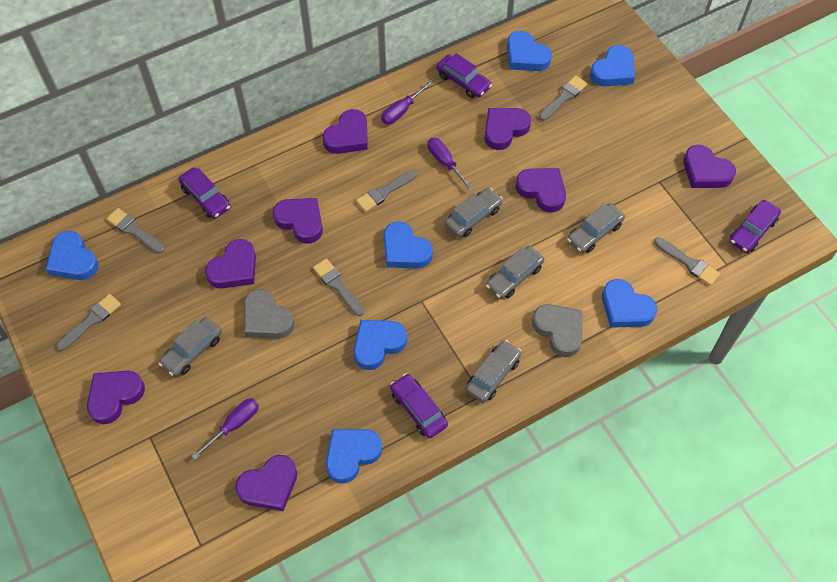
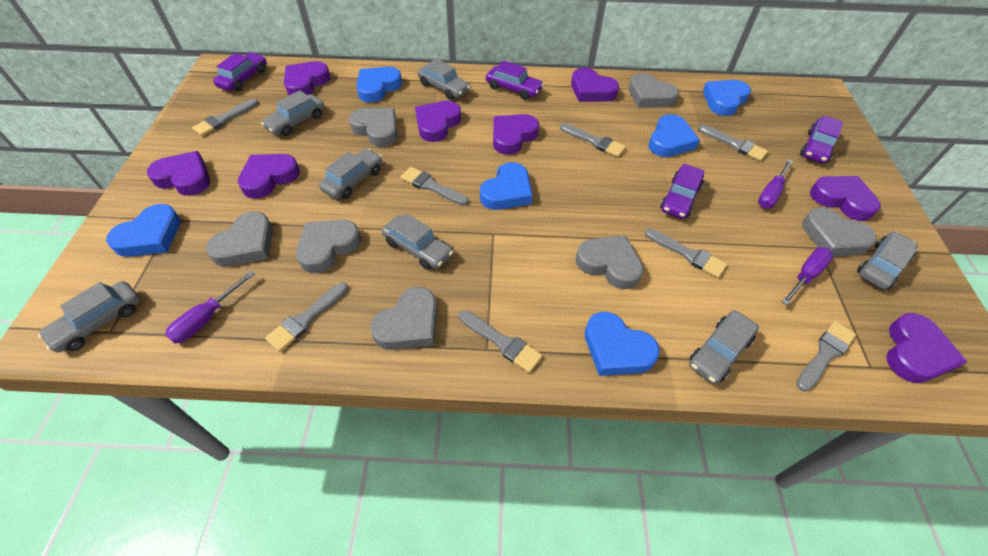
blue heart: 7 -> 6
grey brush: 6 -> 8
grey car: 5 -> 7
grey heart: 2 -> 7

